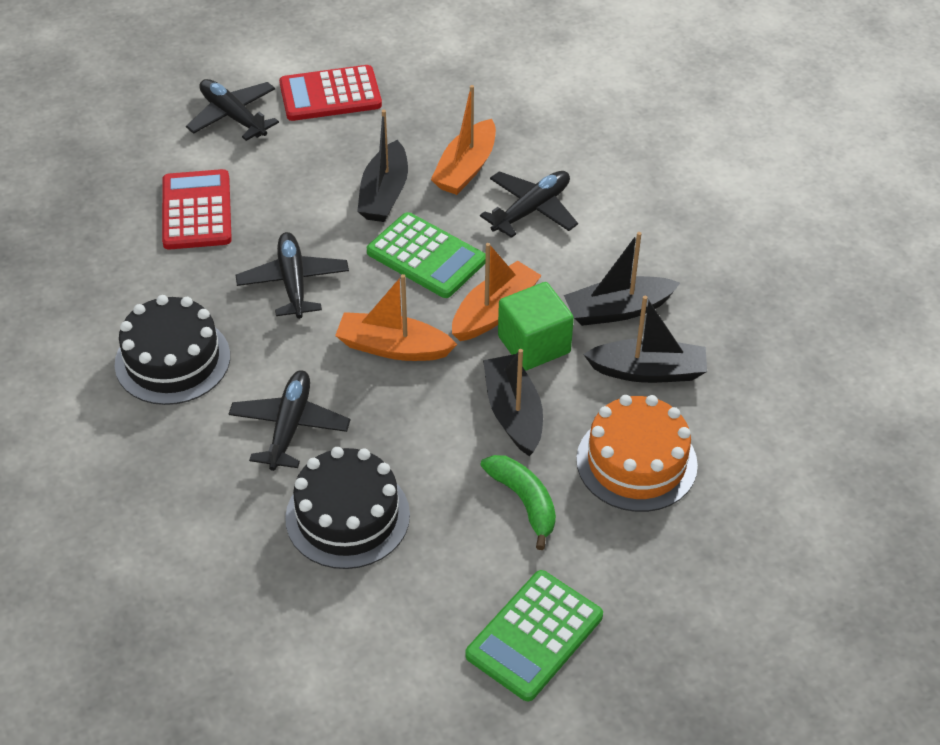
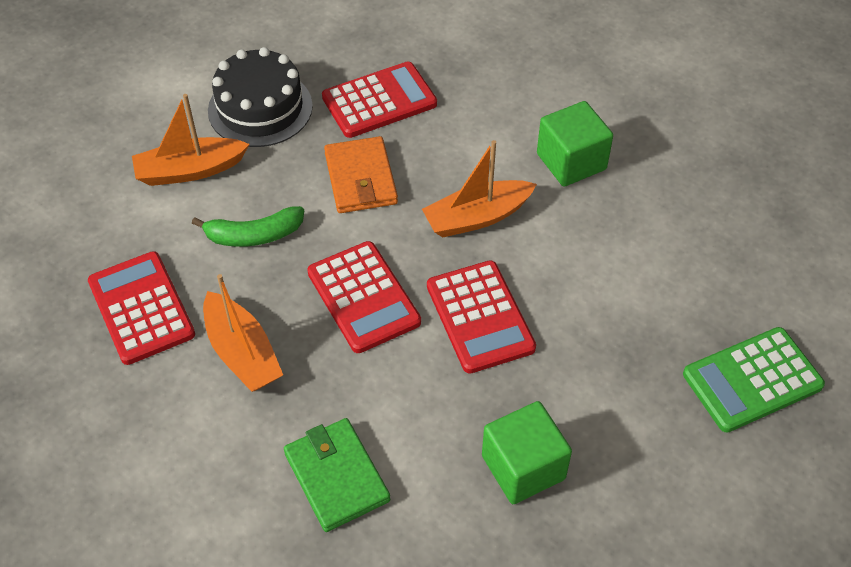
black boat: 4 -> 0
black cake: 2 -> 1
black plane: 4 -> 0
green calculator: 2 -> 1
green cube: 1 -> 2
green wallet: 0 -> 1
orange cake: 1 -> 0
orange wallet: 0 -> 1
red calculator: 2 -> 4

